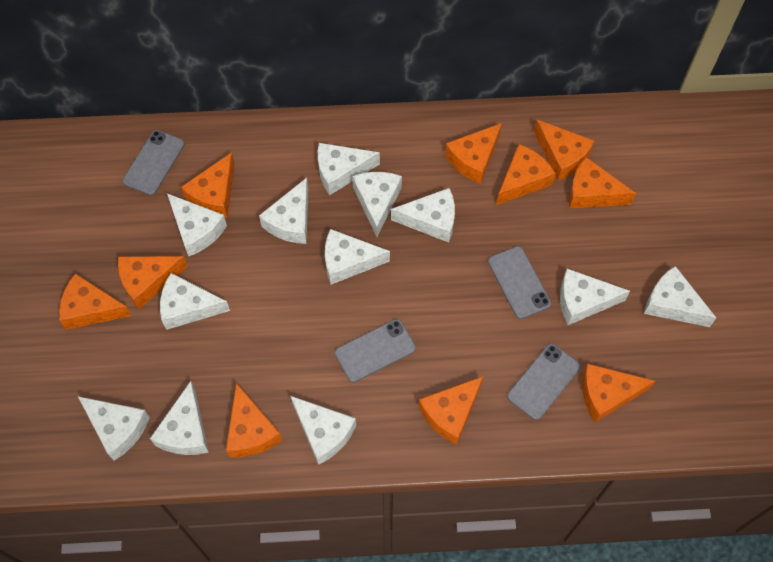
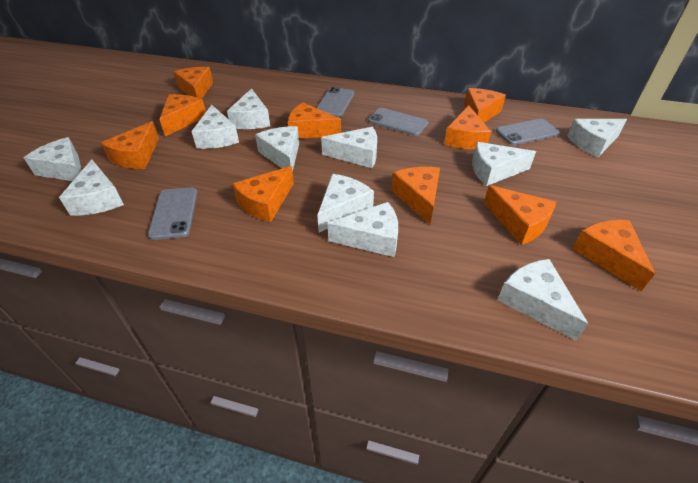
white cheese: 12 -> 11

